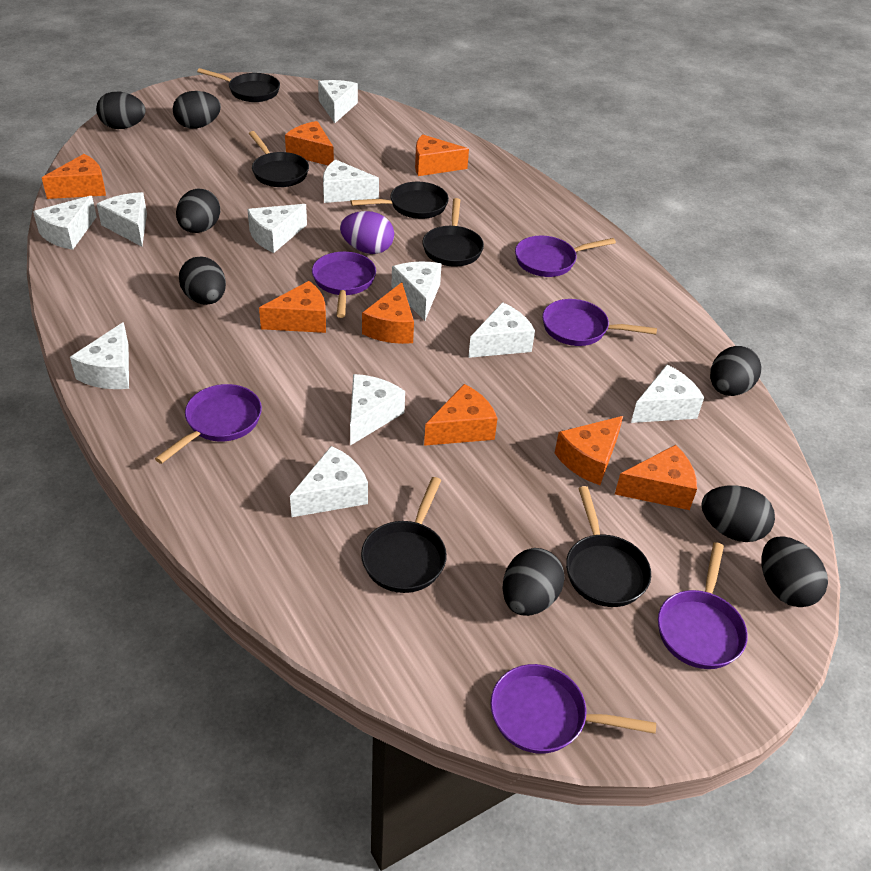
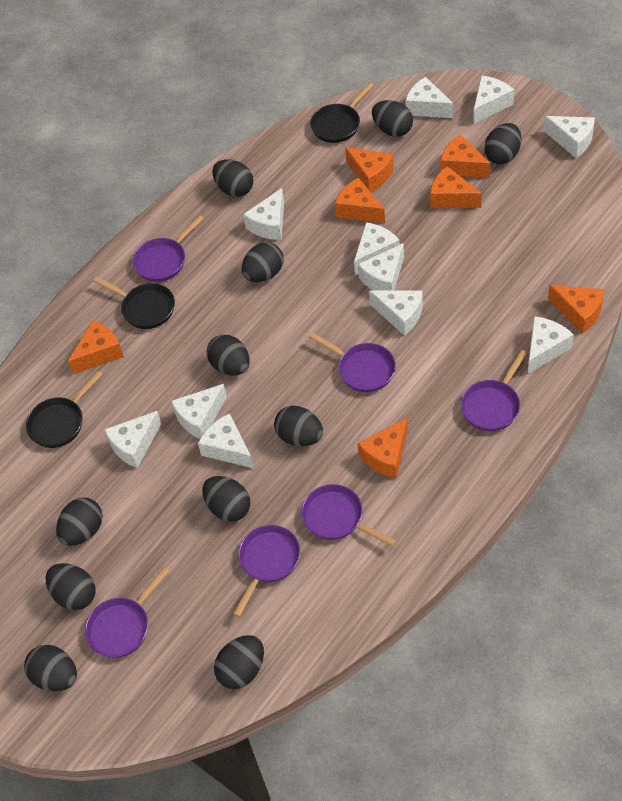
black egg: 8 -> 11
black pan: 6 -> 3
orange cheese: 8 -> 7
purple egg: 1 -> 0

